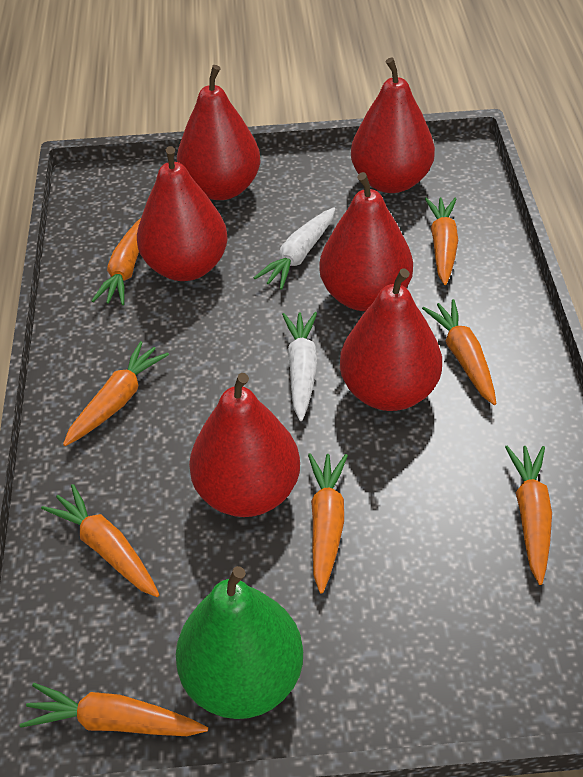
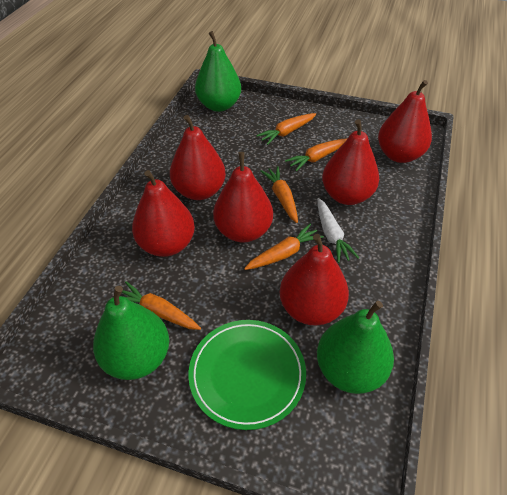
green pear: 1 -> 3
green plate: 0 -> 1
orange carrot: 8 -> 5
white carrot: 2 -> 1

